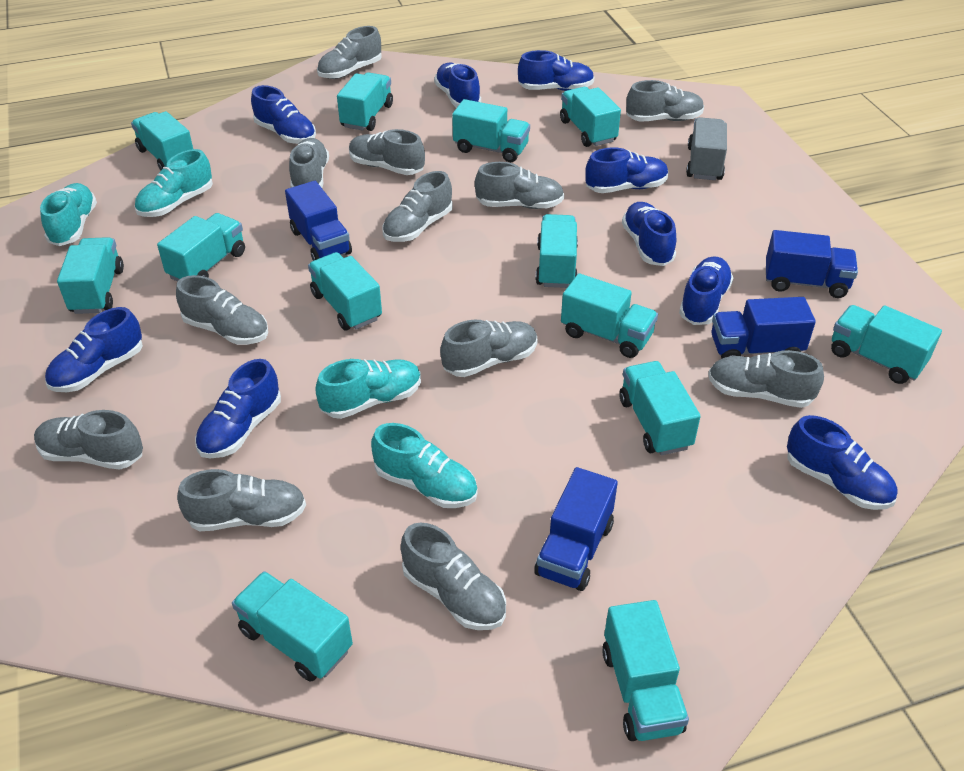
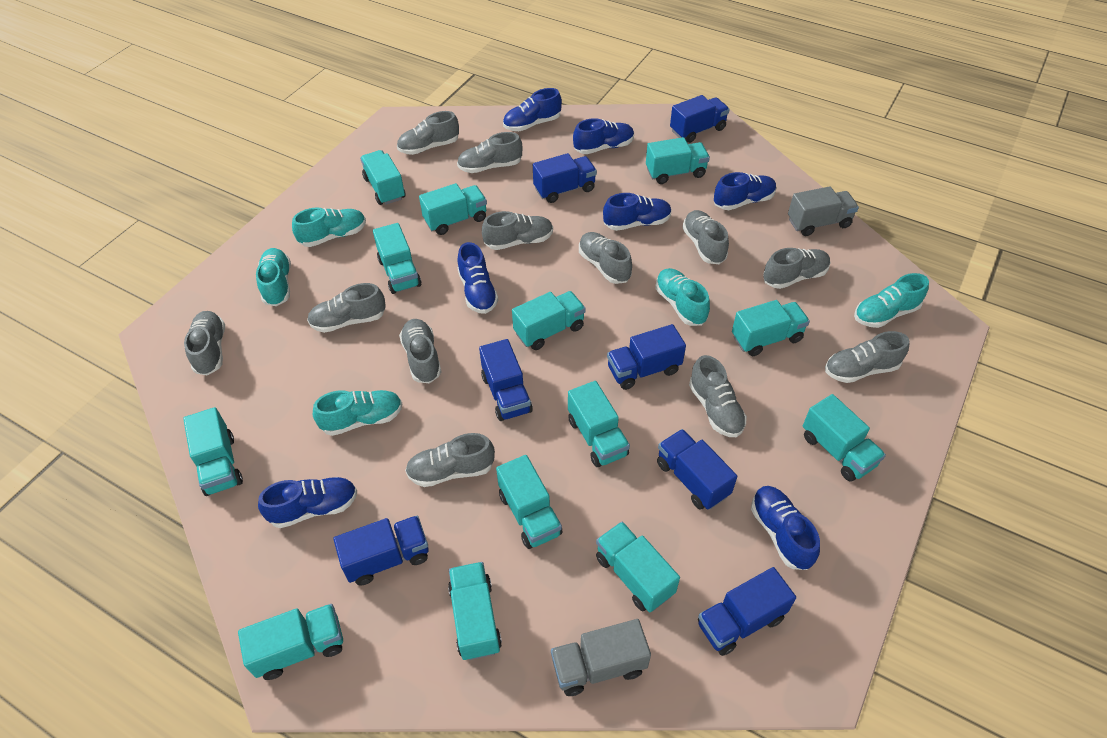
blue shoe: 9 -> 7
blue truck: 4 -> 7
grey truck: 1 -> 2
turquoise shoe: 4 -> 5

